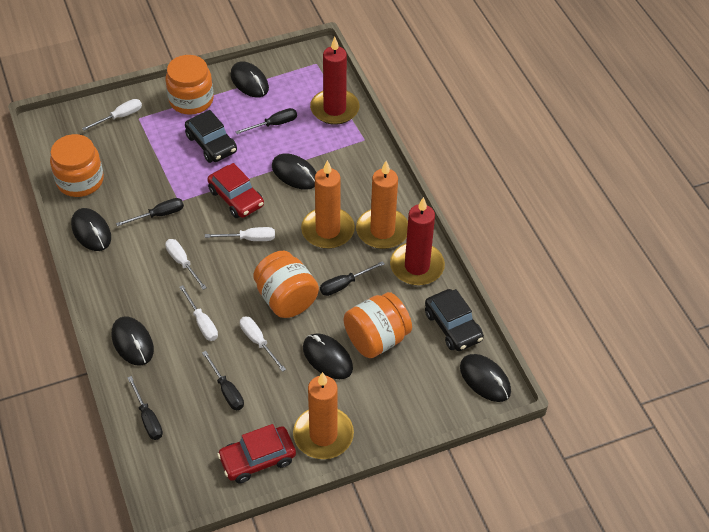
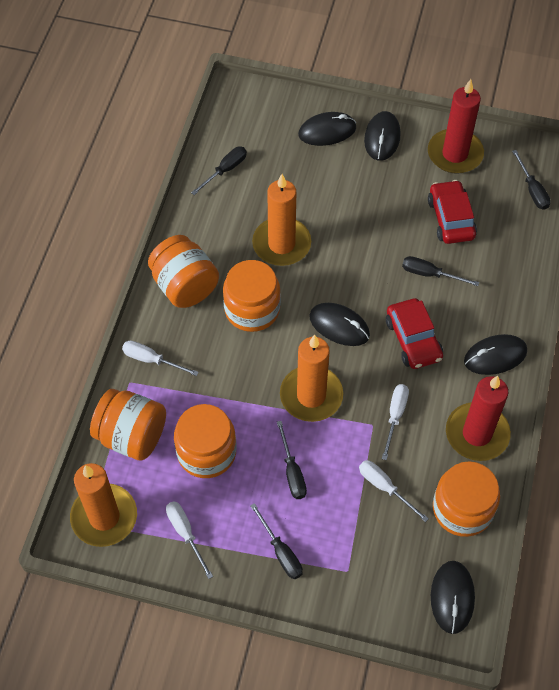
black car: 2 -> 0
black mouse: 6 -> 5
orange jar: 4 -> 5
white screwdriver: 5 -> 4

